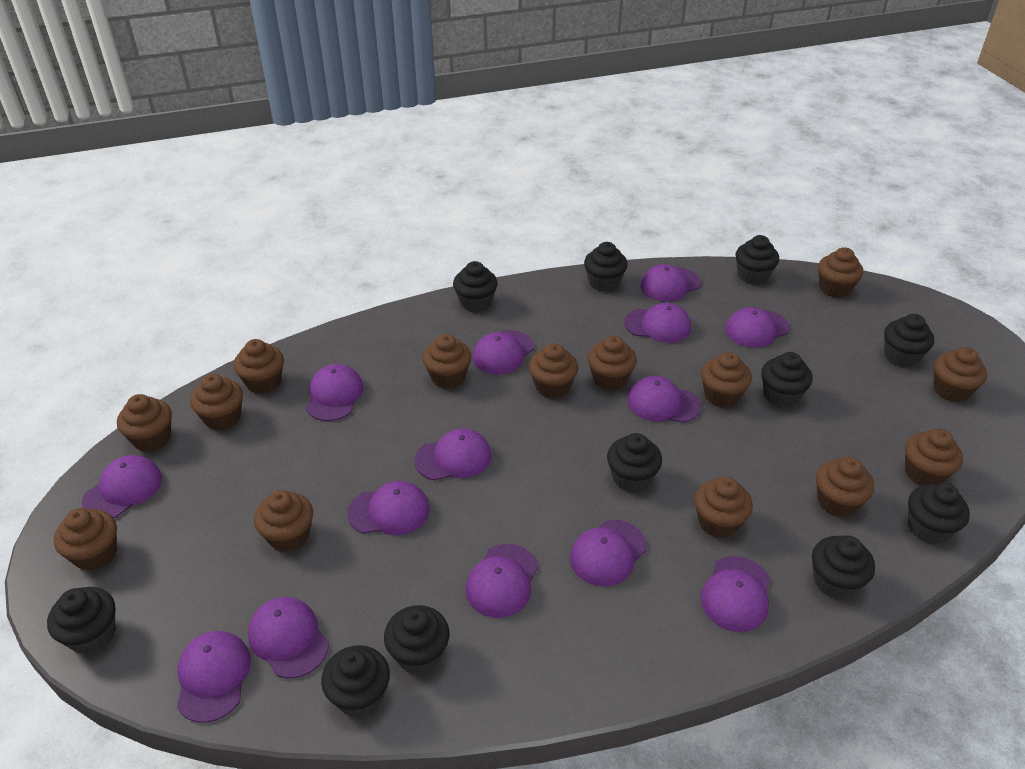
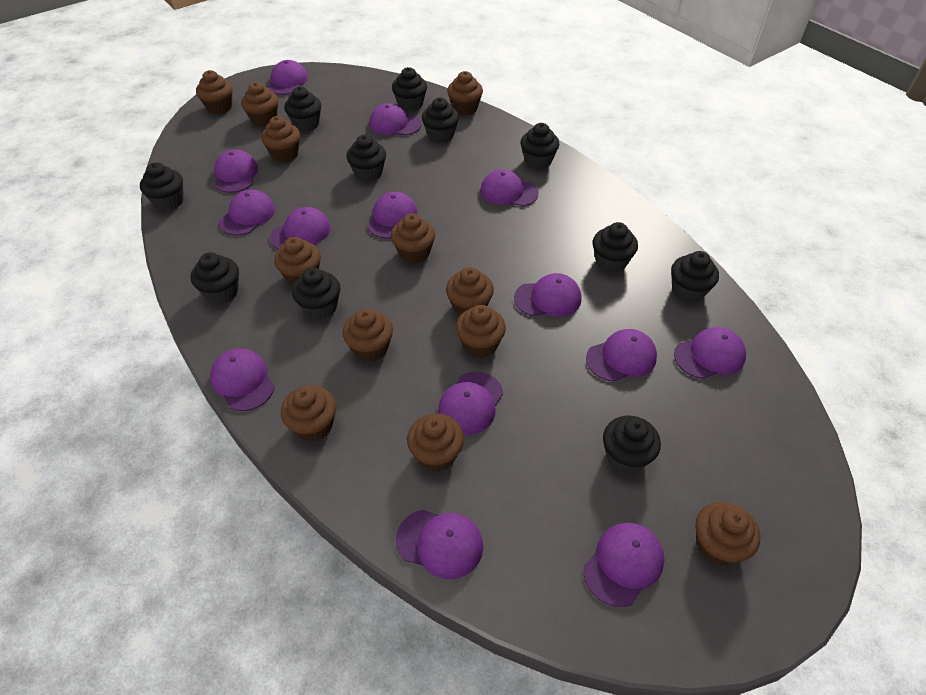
brown cupcake: 14 -> 12

